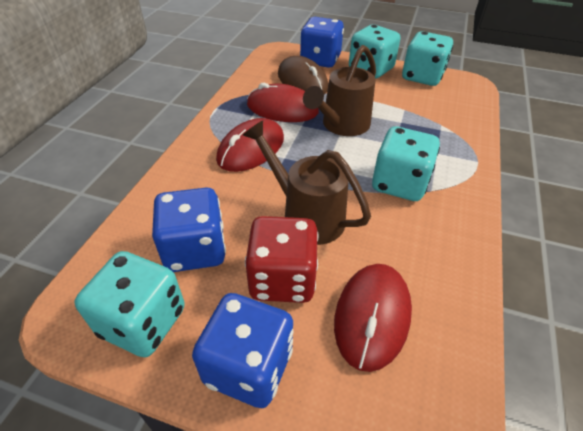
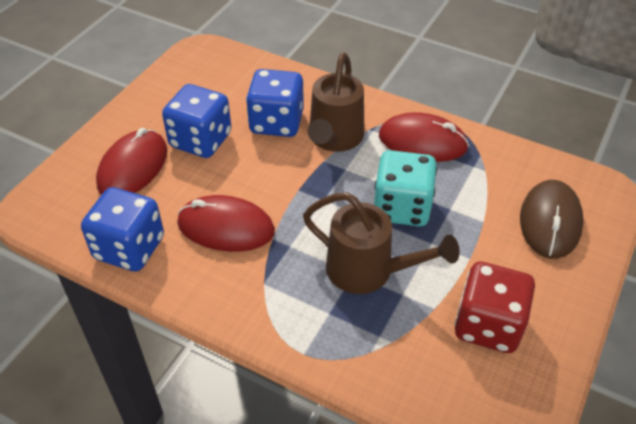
turquoise dice: 4 -> 1

